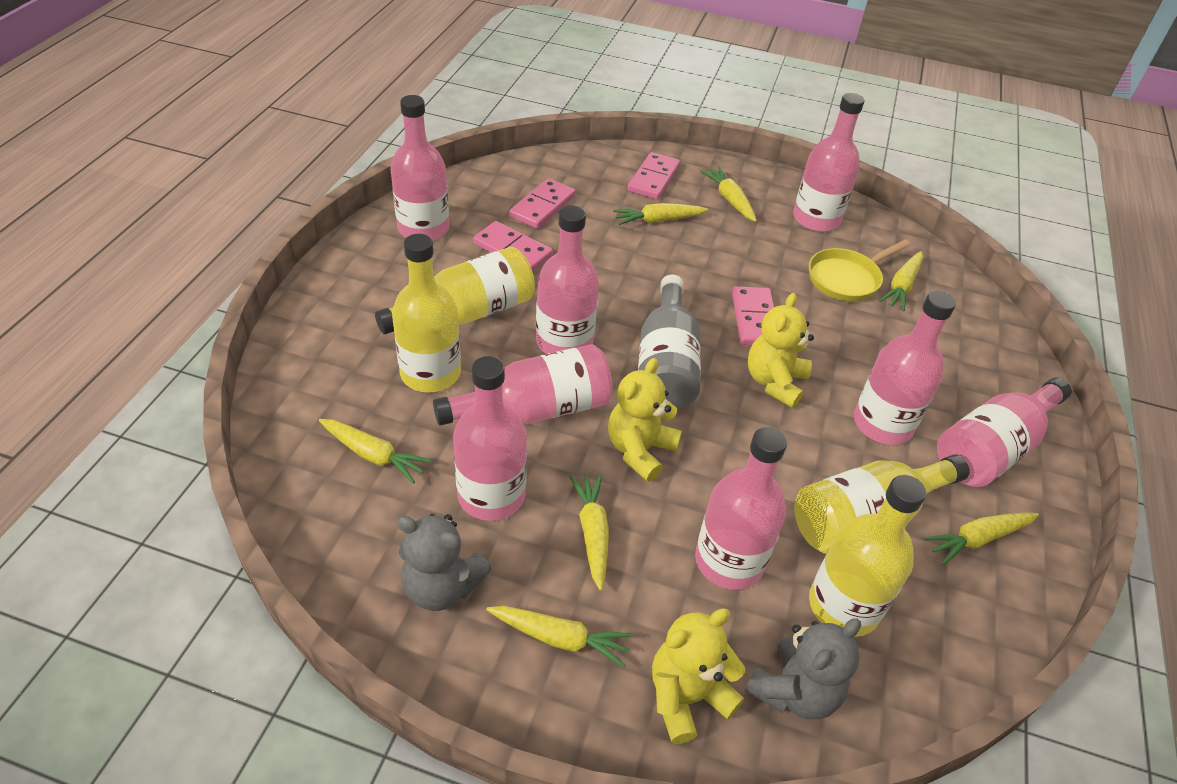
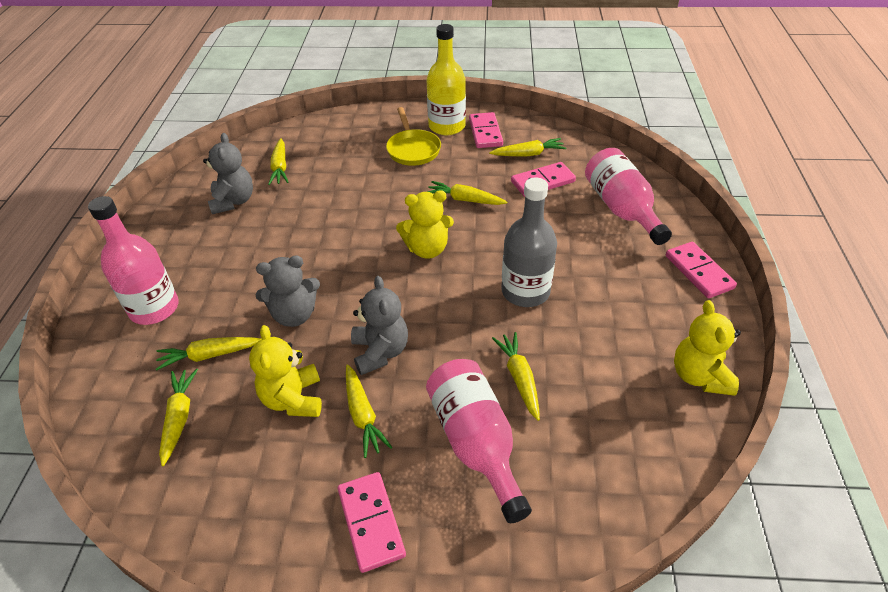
grey teddy bear: 2 -> 3
pink bottle: 8 -> 3
yellow bottle: 4 -> 1

